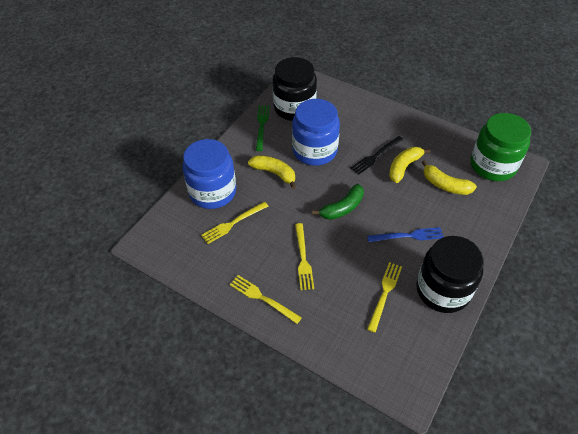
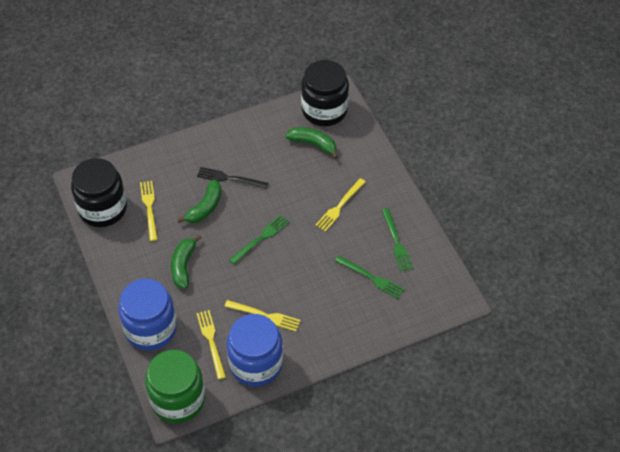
blue fork: 1 -> 0
green banana: 1 -> 3
green fork: 1 -> 3
yellow banana: 3 -> 0

